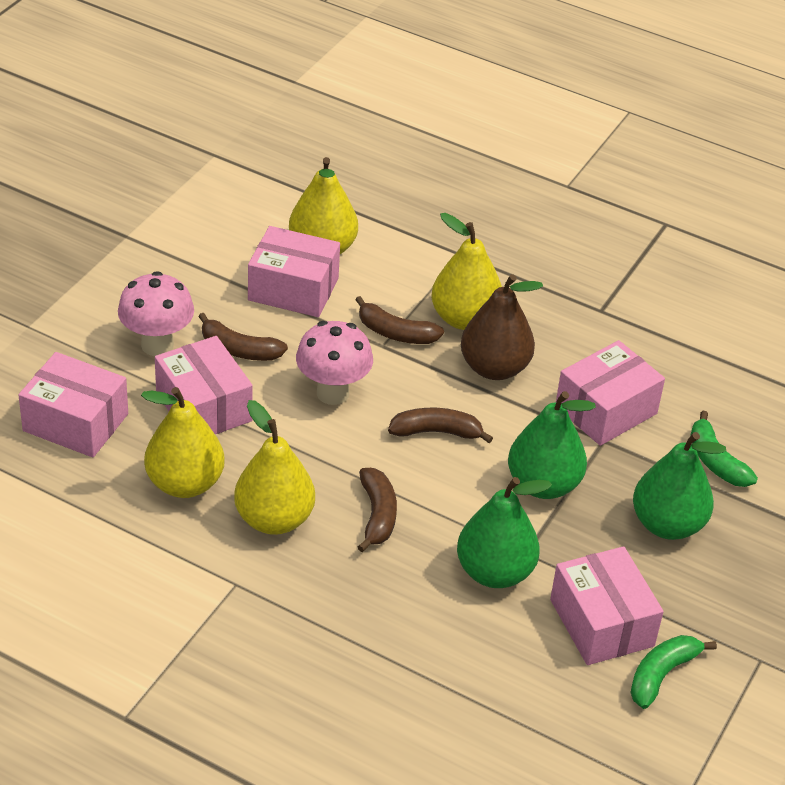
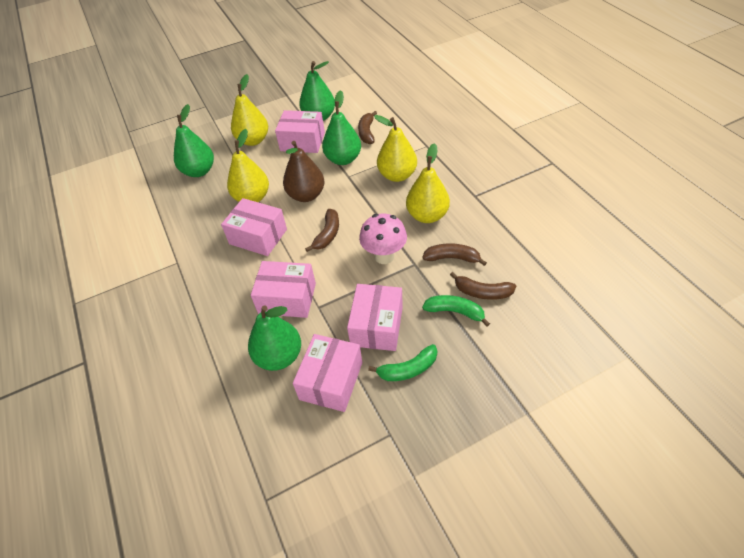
green pear: 3 -> 4
pink mushroom: 2 -> 1

